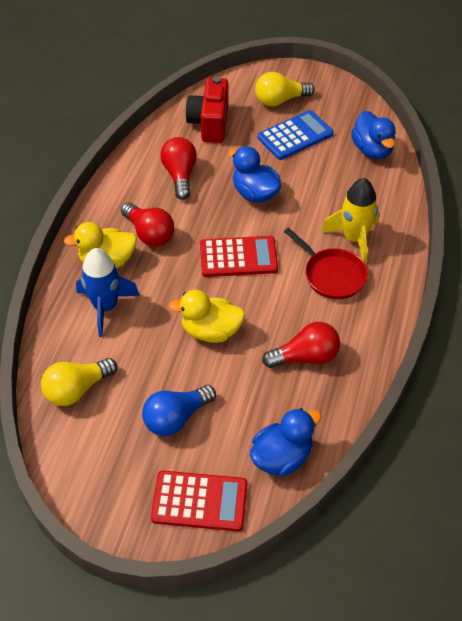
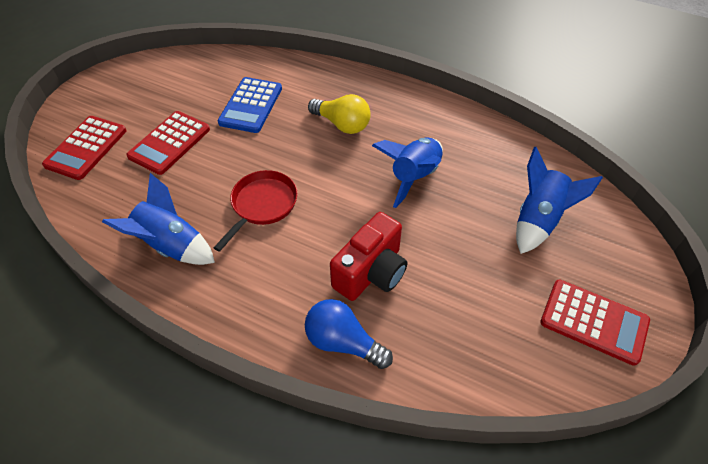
blue duck: 3 -> 0
blue rocket: 1 -> 3
red calculator: 2 -> 3
red light bulb: 3 -> 0
yellow duck: 2 -> 0
yellow light bulb: 2 -> 1
yellow rocket: 1 -> 0

